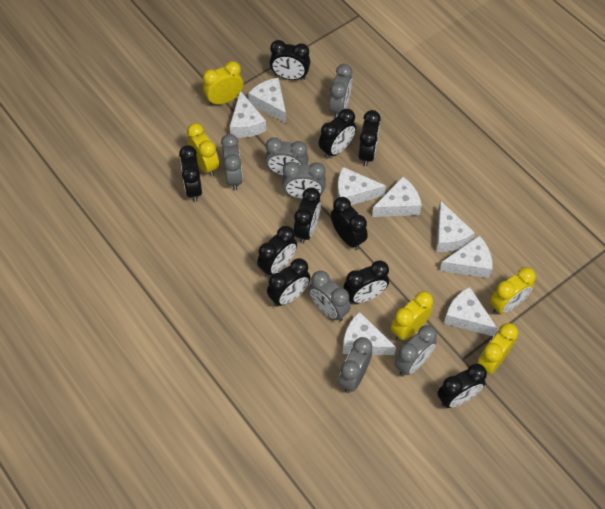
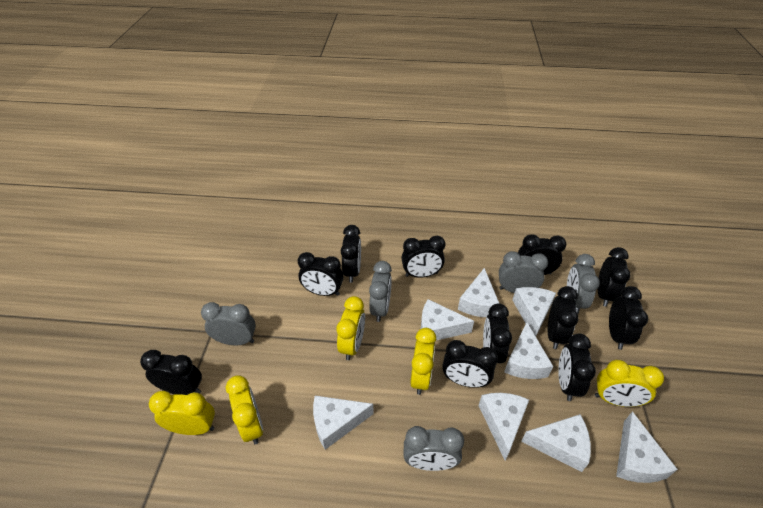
black clock: 10 -> 11
grey clock: 7 -> 5

